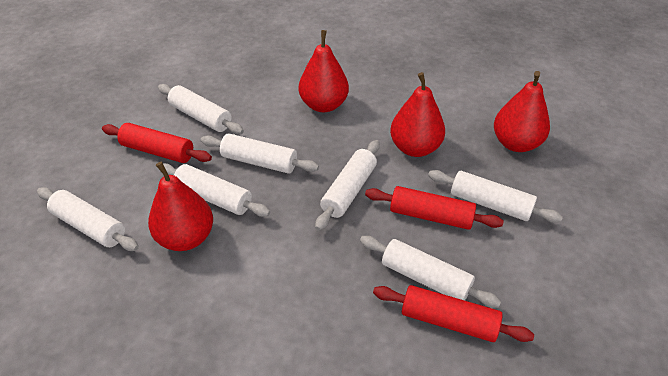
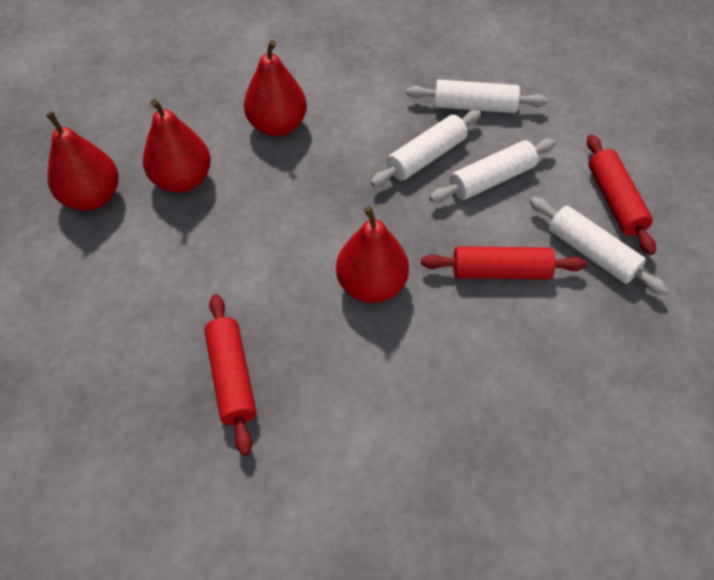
white rolling pin: 7 -> 4

